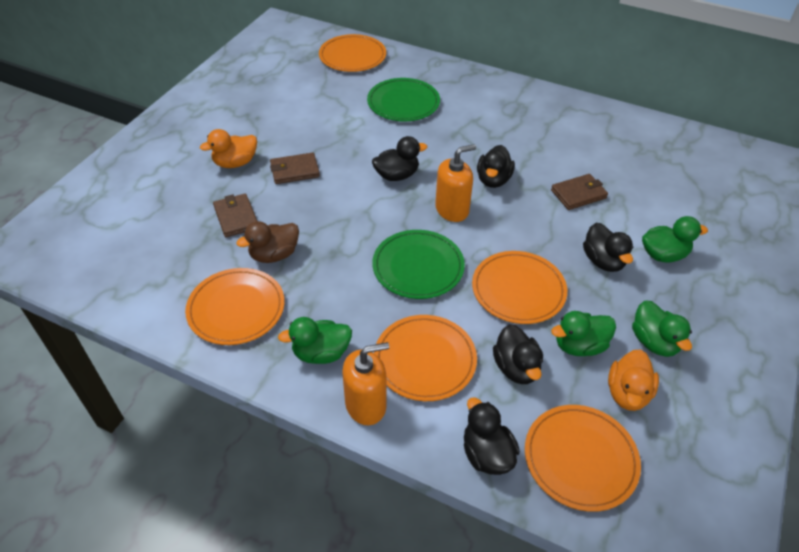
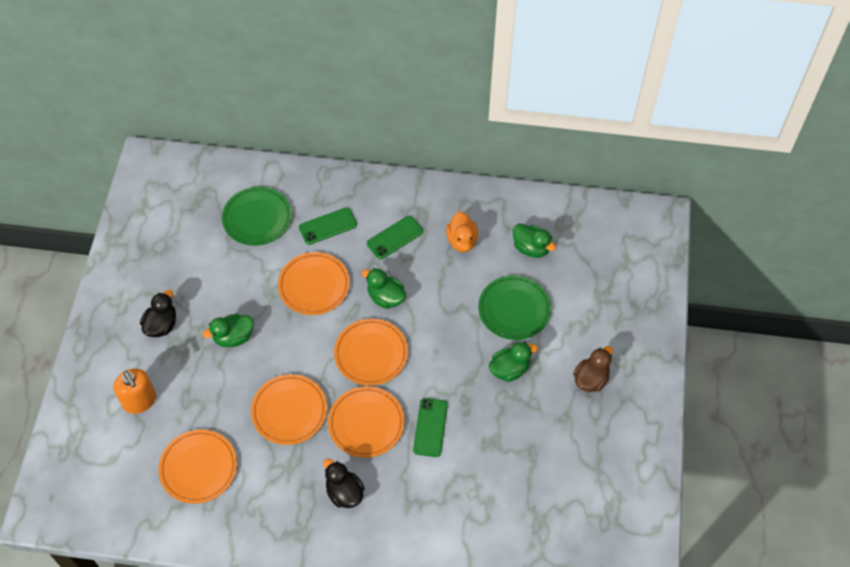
black duck: 5 -> 2
brown wallet: 3 -> 0
green phone: 0 -> 3
orange duck: 2 -> 1
orange soap dispenser: 2 -> 1

